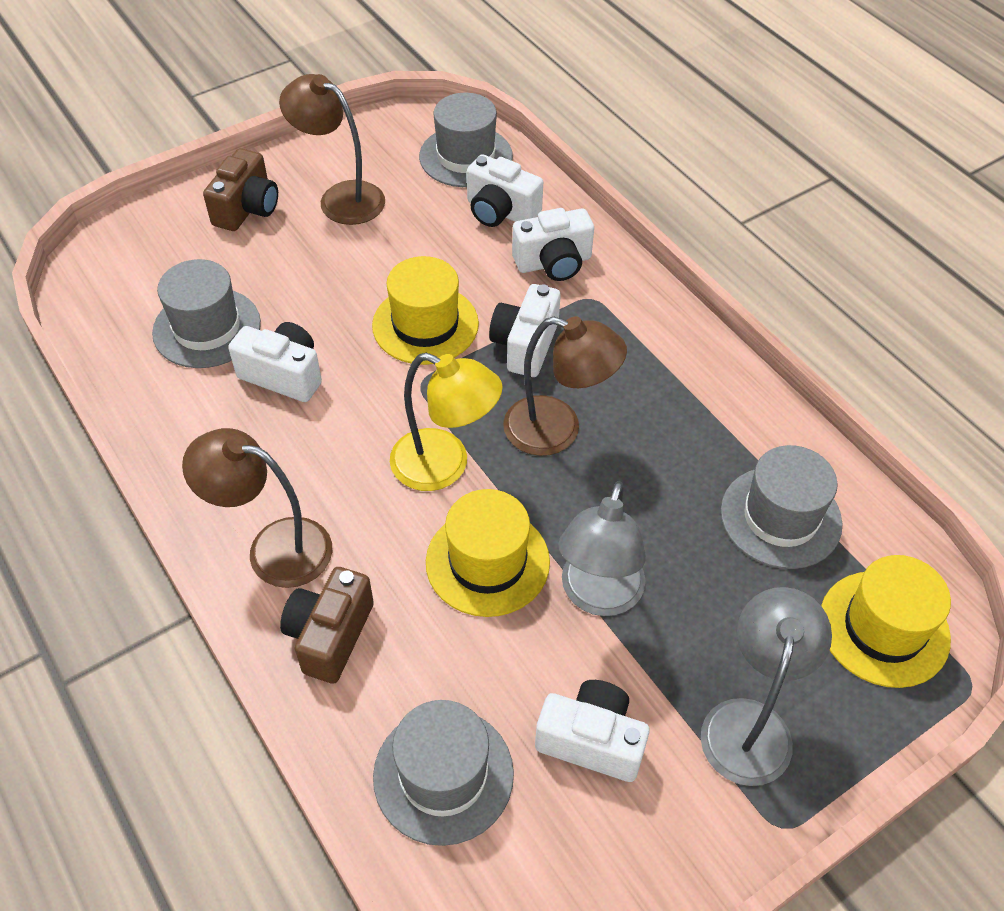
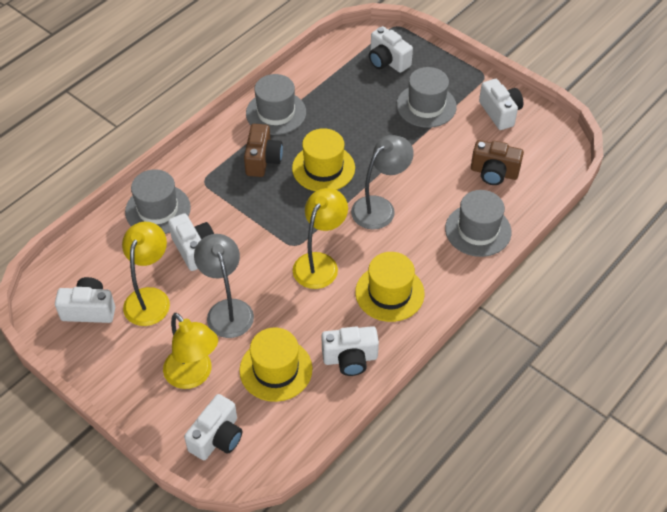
brown lamp: 3 -> 0
white camera: 5 -> 6
yellow lamp: 1 -> 3

